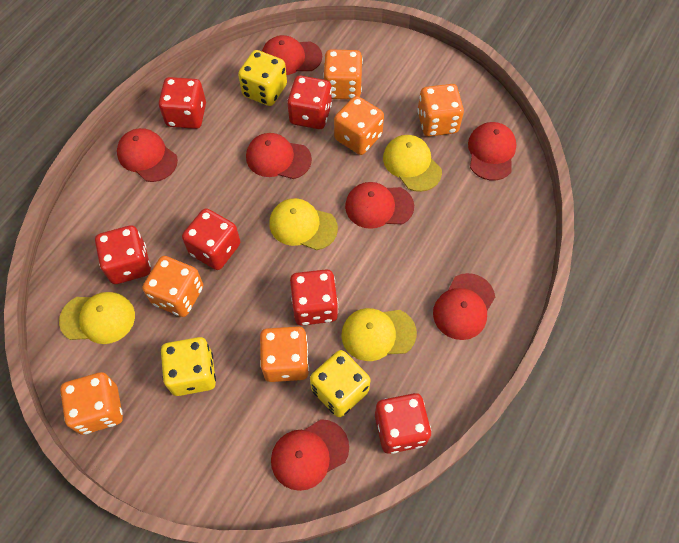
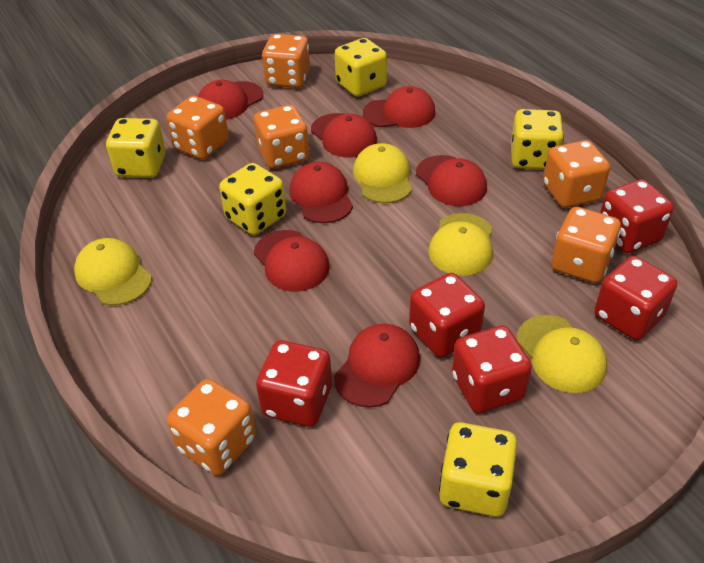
red dice: 6 -> 5
yellow dice: 3 -> 5

